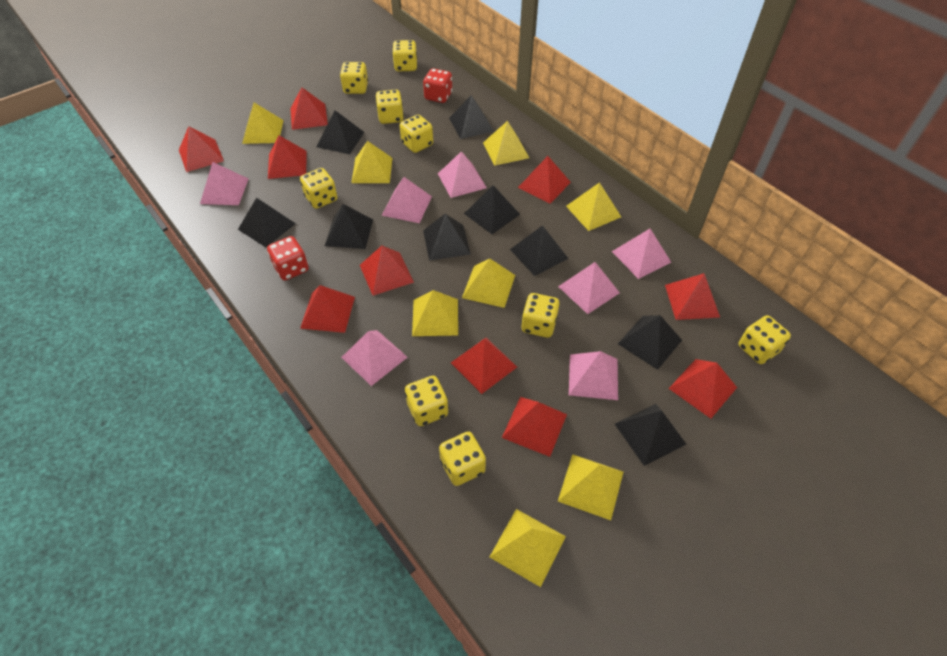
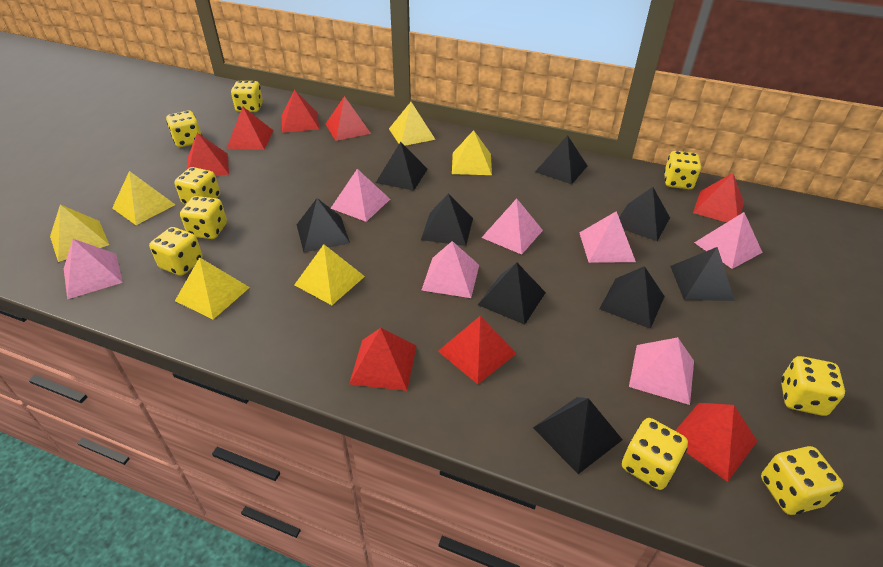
red dice: 2 -> 0
red pyramid: 10 -> 8
yellow pyramid: 8 -> 6

